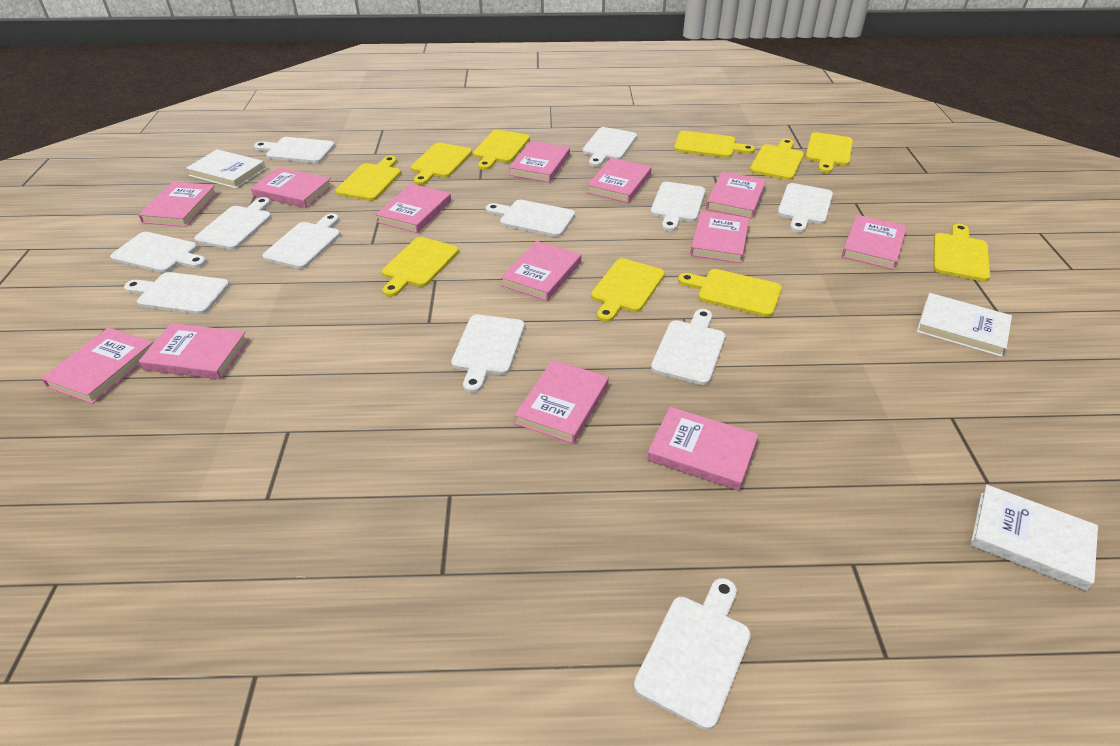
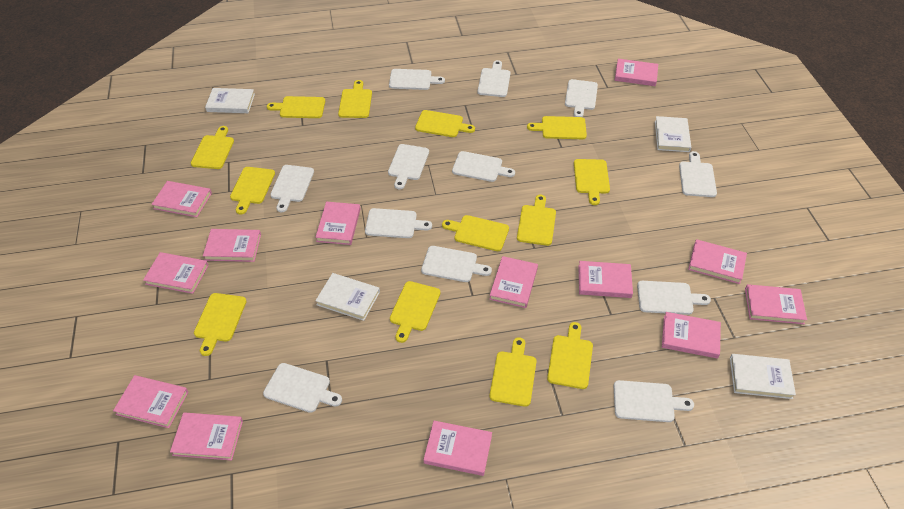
white book: 3 -> 4
yellow cutting board: 10 -> 13

